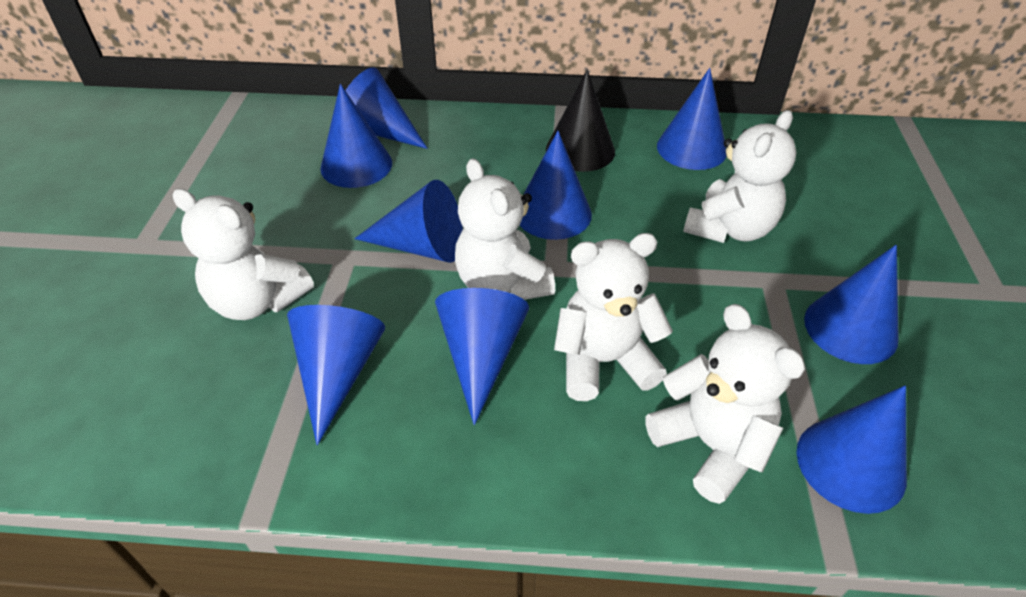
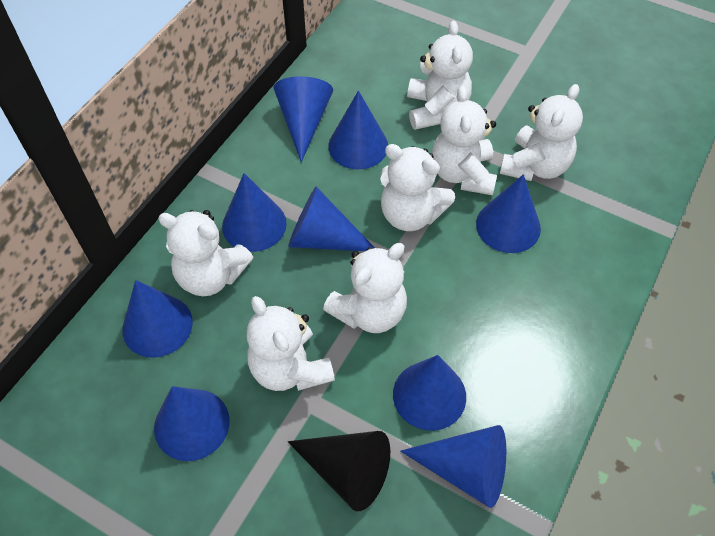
white teddy bear: 5 -> 7

